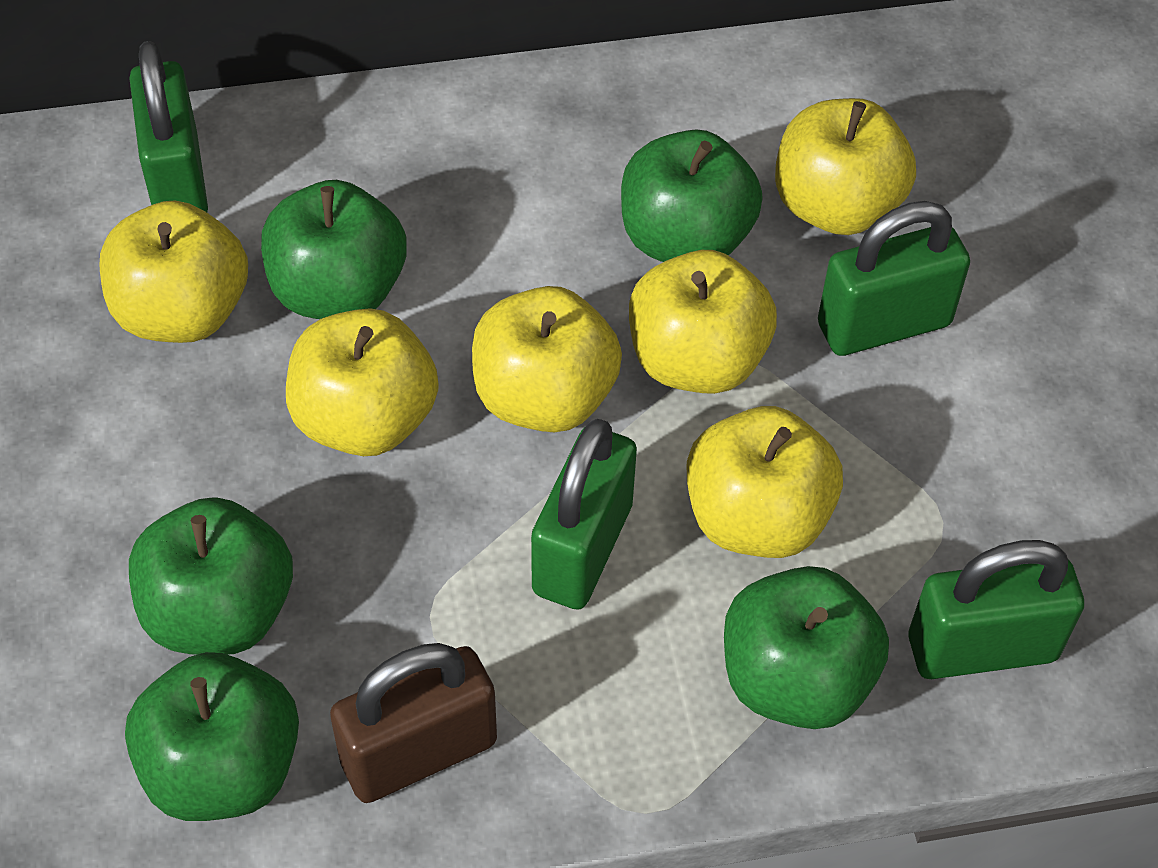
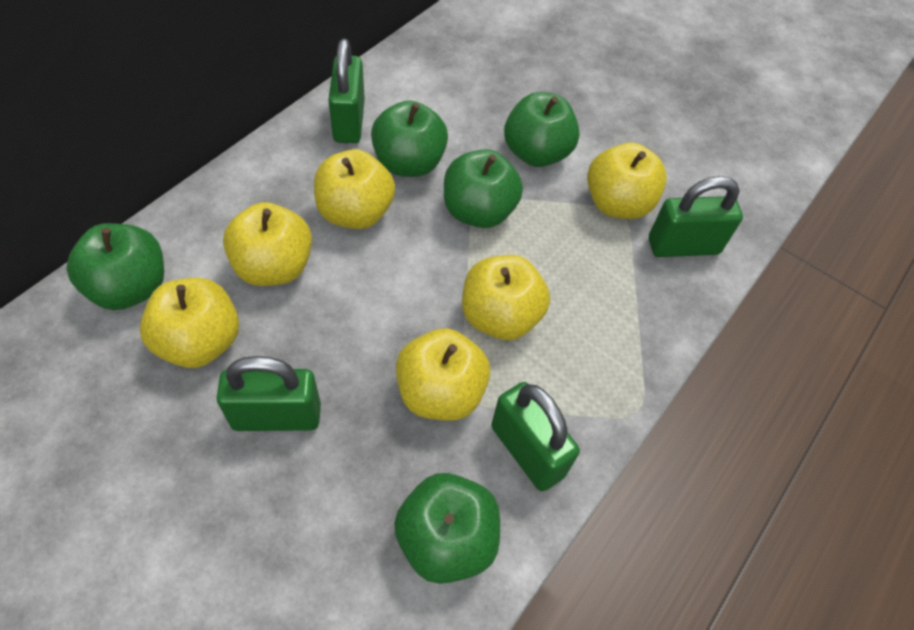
brown padlock: 1 -> 0

